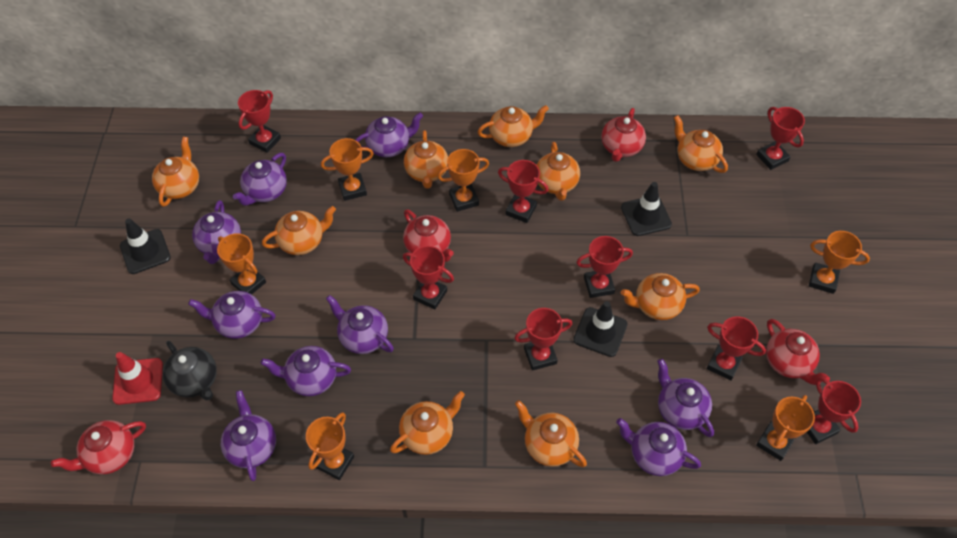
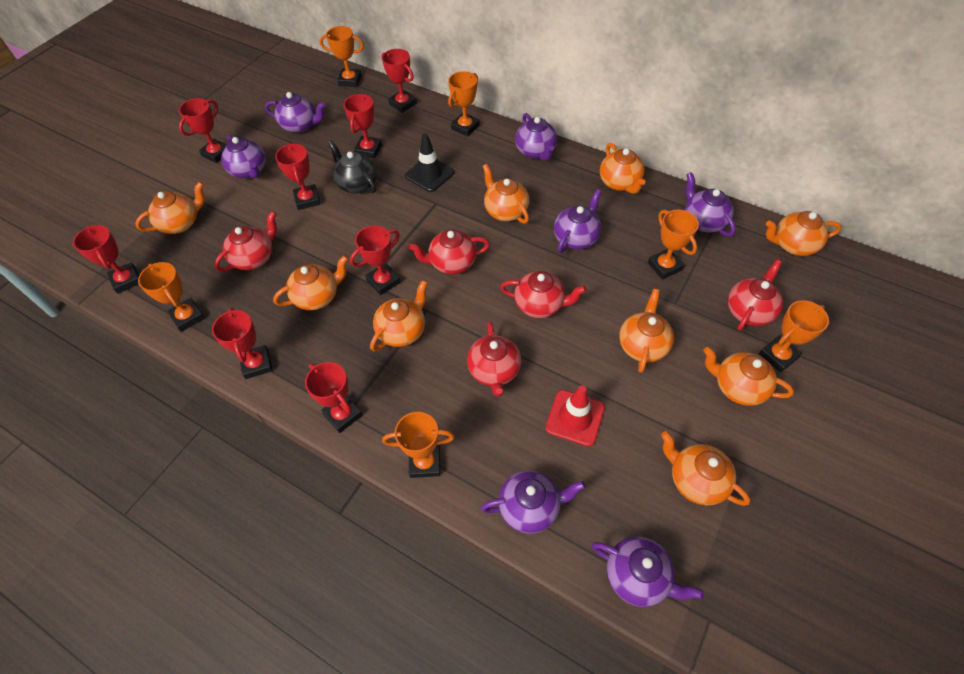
black traffic cone: 3 -> 1
purple teapot: 9 -> 7
red teapot: 4 -> 5

